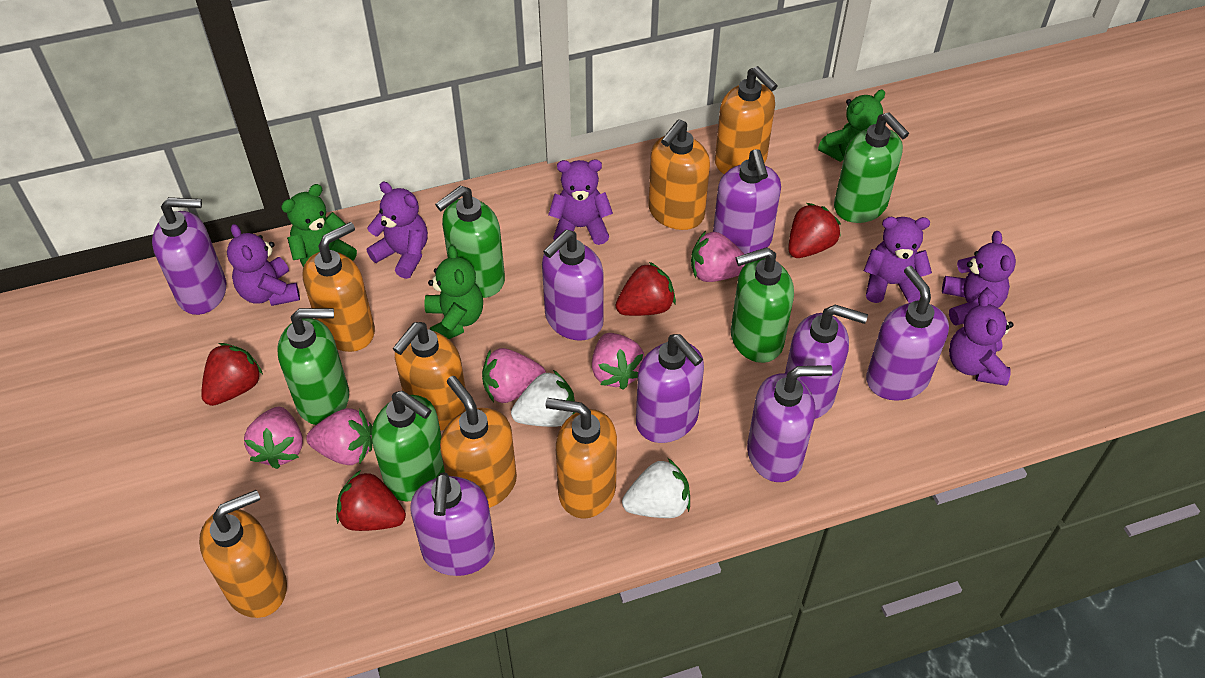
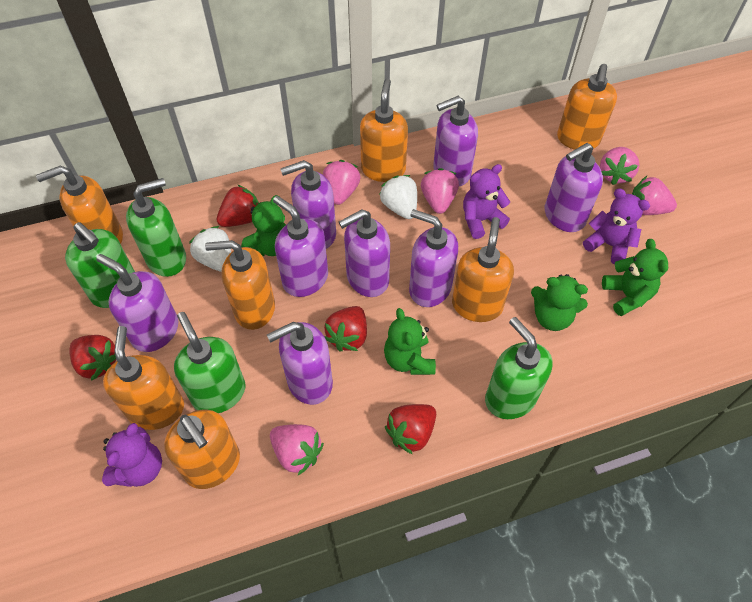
green soap dispenser: 5 -> 4
green teddy bear: 3 -> 4
purple teddy bear: 6 -> 3

